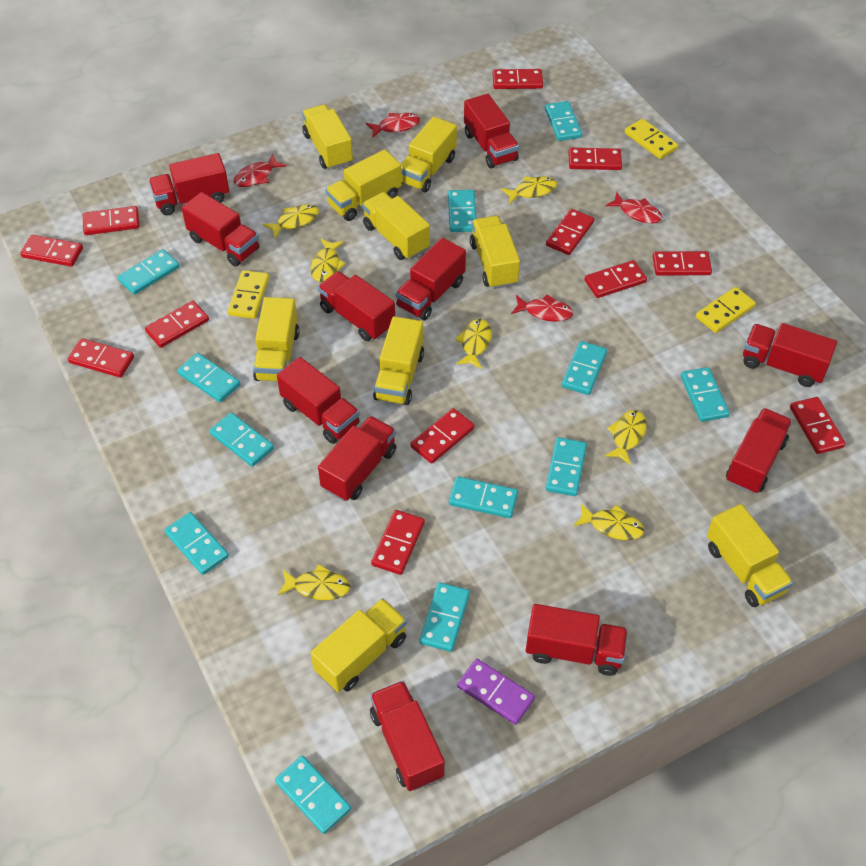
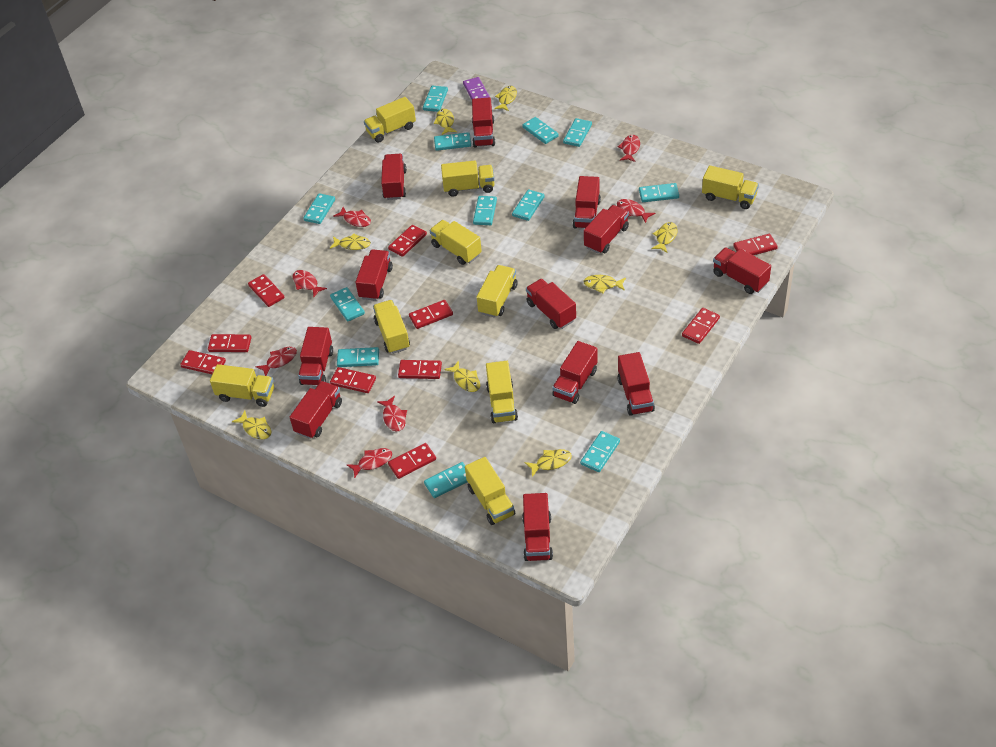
red domino: 12 -> 10
red fish: 4 -> 7
red truck: 11 -> 12
yellow domino: 3 -> 0
yellow fish: 7 -> 8

